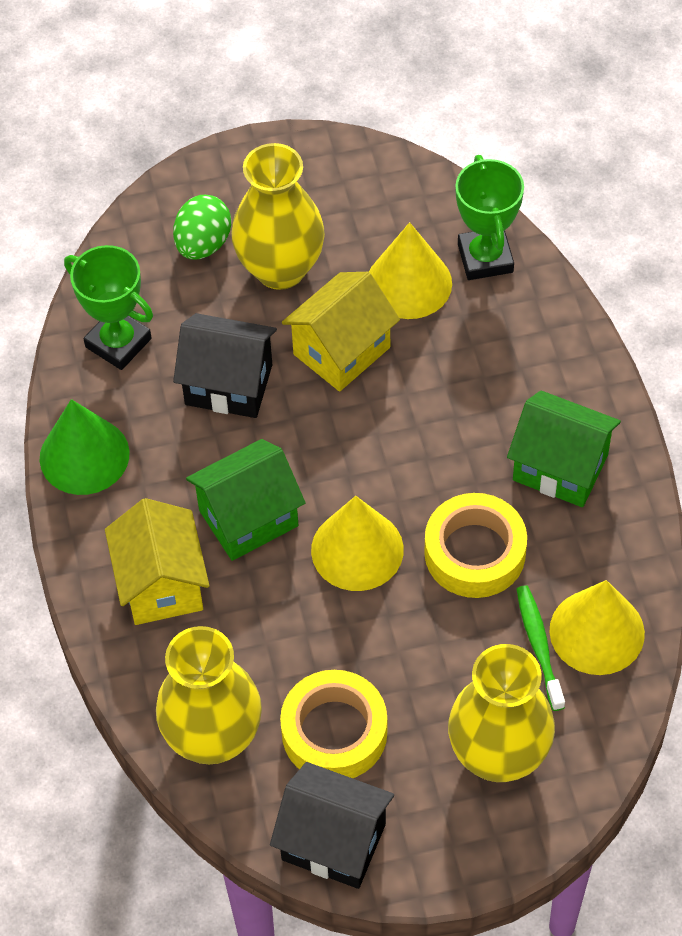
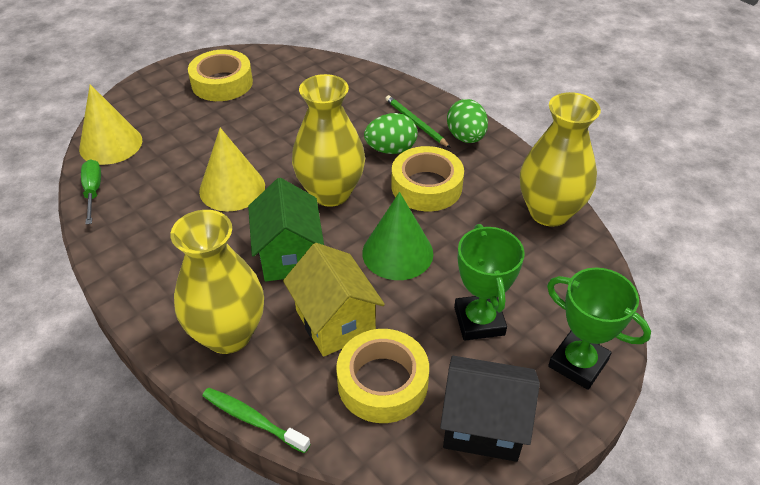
black house: 2 -> 1
green egg: 1 -> 2
green house: 2 -> 1
green pencil: 0 -> 1
green screwdriver: 0 -> 1
yellow cone: 3 -> 2
yellow house: 2 -> 1
yellow tape: 2 -> 3

